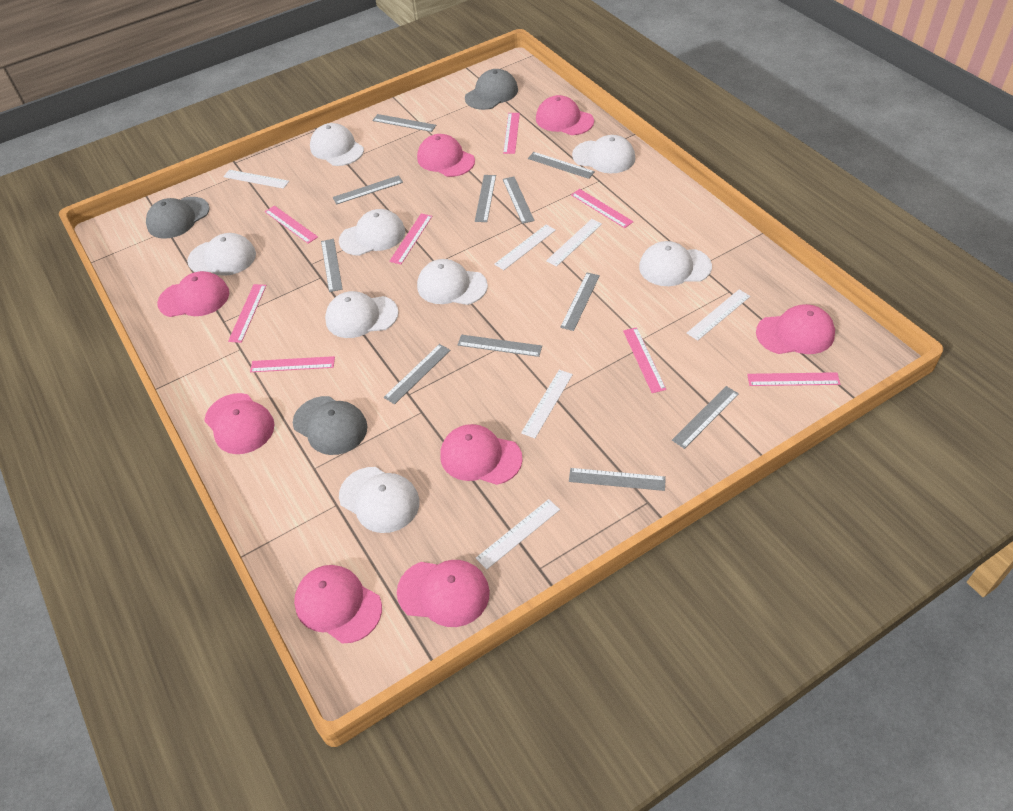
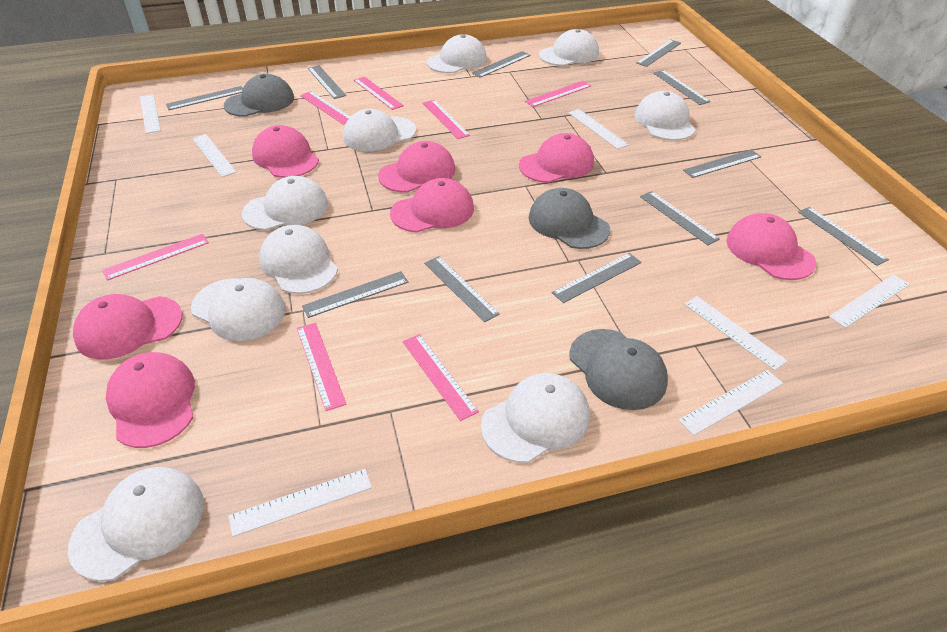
pink cap: 8 -> 7
pink ruler: 8 -> 7
white cap: 8 -> 9
white ruler: 6 -> 7

